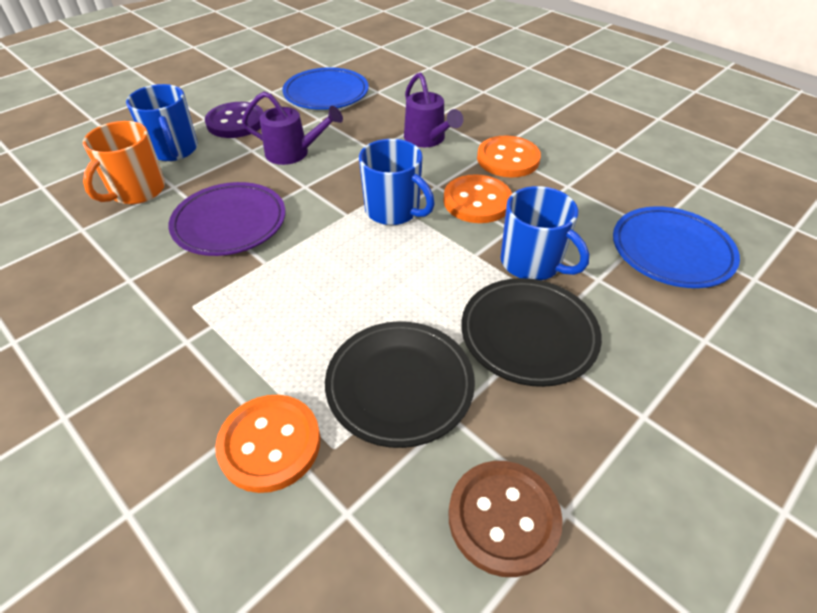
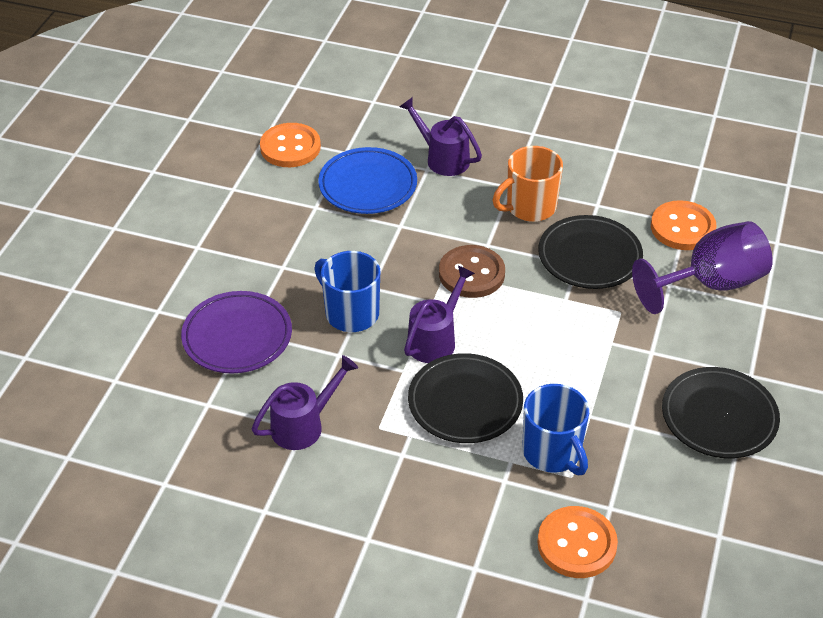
black plate: 2 -> 3
blue mug: 3 -> 2
blue plate: 2 -> 1
purple button: 1 -> 0
purple goblet: 0 -> 1
purple watering can: 2 -> 3

